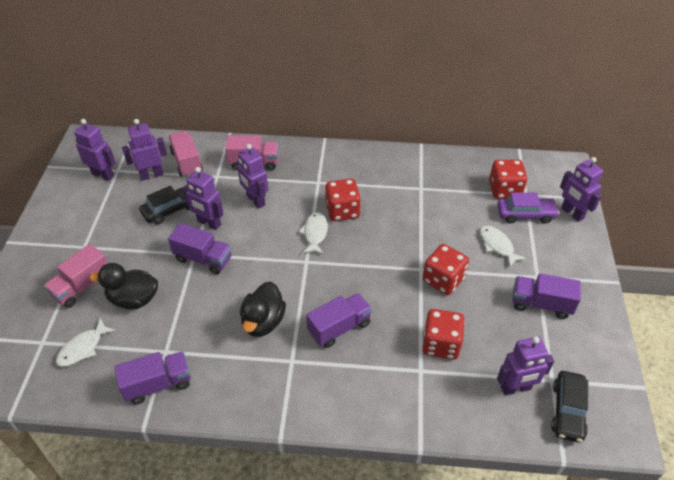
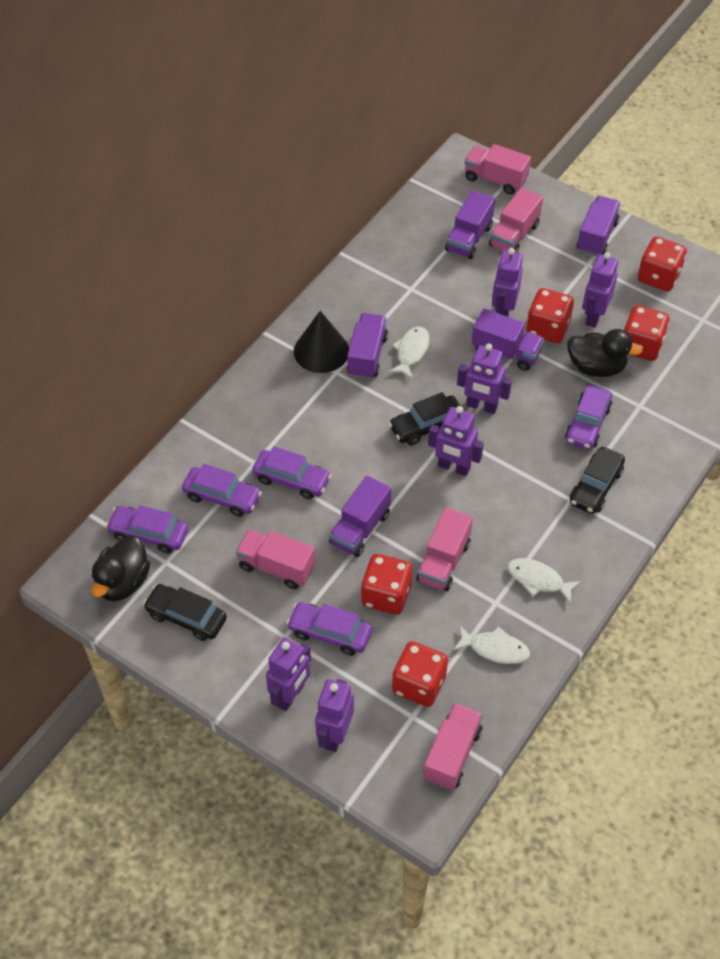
black car: 2 -> 3
black cone: 0 -> 1
pink truck: 3 -> 5
purple car: 1 -> 5
purple truck: 4 -> 5
red dice: 4 -> 5

